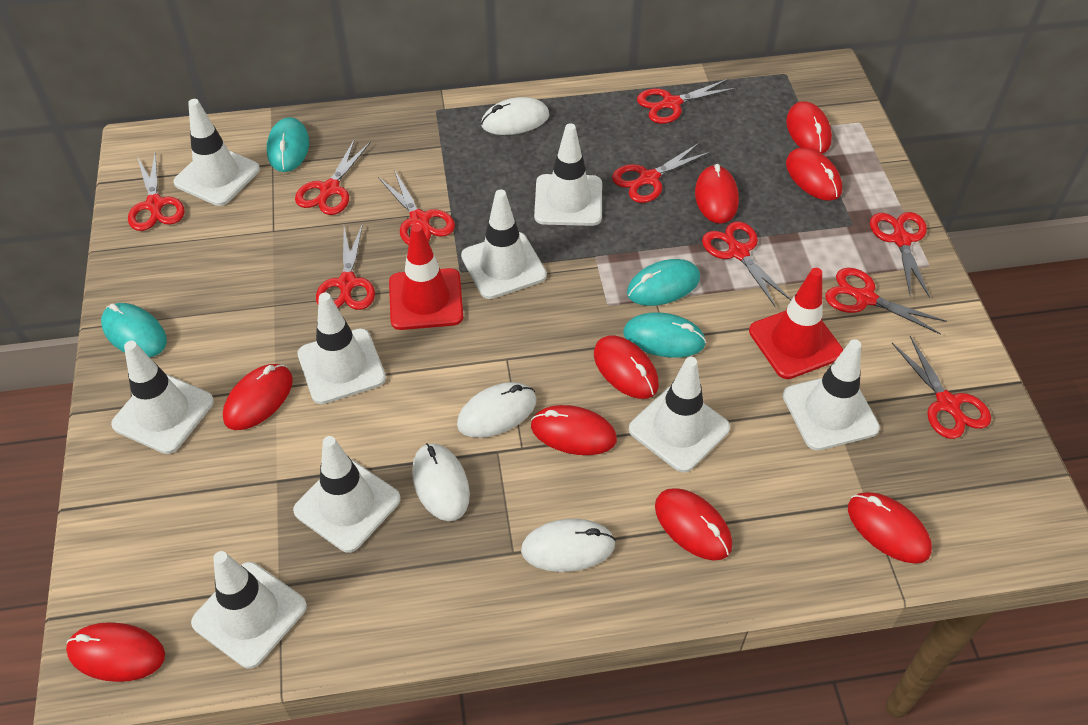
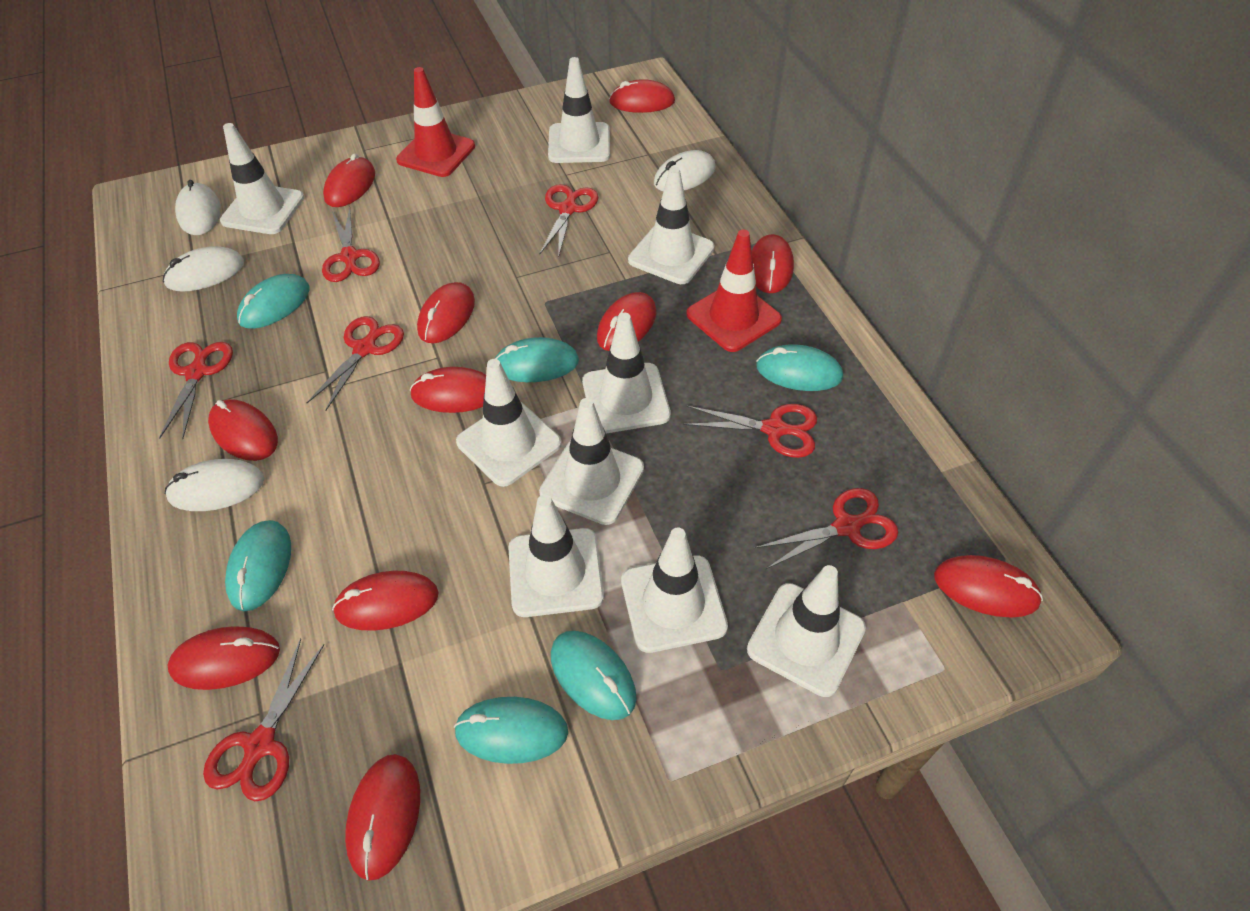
red mouse: 9 -> 11
red scissors: 10 -> 7
turquoise mouse: 4 -> 6

